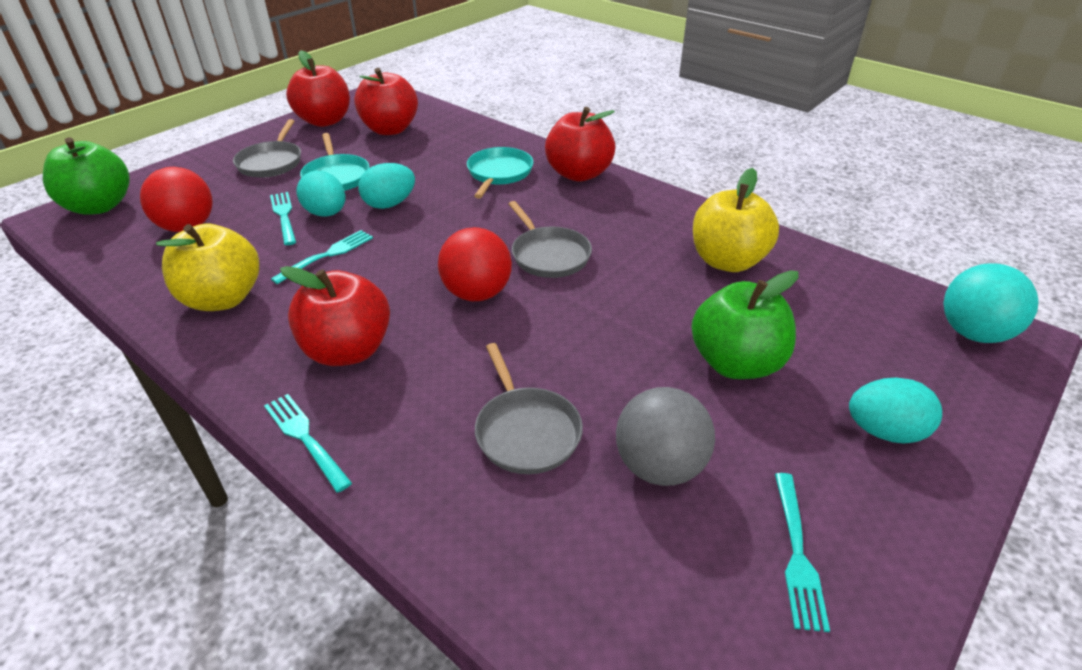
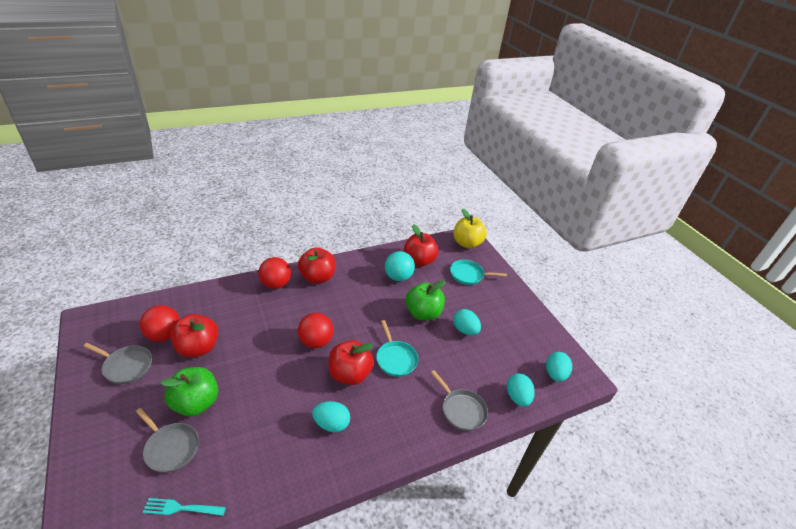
grey ball: 1 -> 0
red ball: 2 -> 3
turquoise egg: 3 -> 4
turquoise fork: 4 -> 1
yellow apple: 2 -> 1

